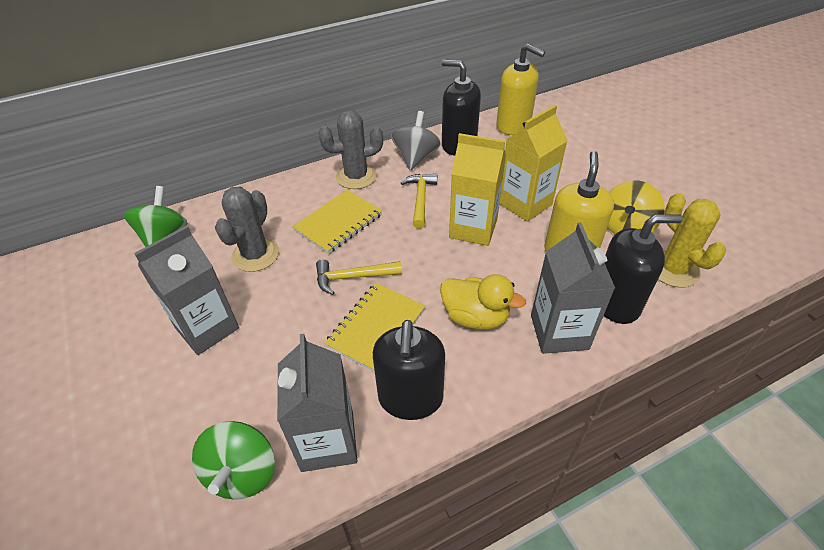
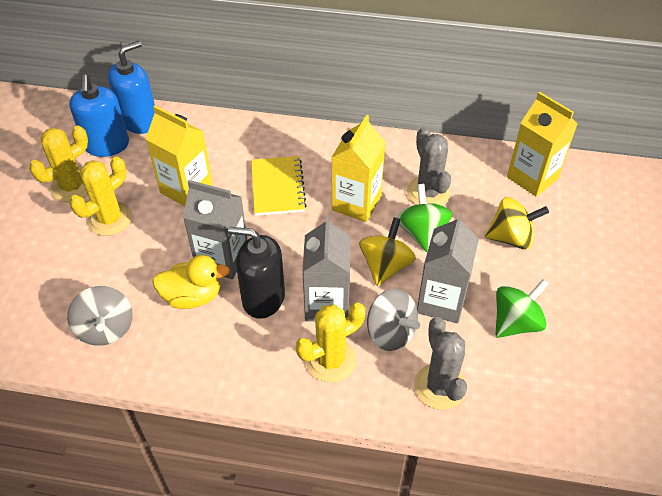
black soap dispenser: 3 -> 1
blue soap dispenser: 0 -> 2
grey spinning top: 1 -> 2
yellow cactus: 1 -> 3
yellow carton: 2 -> 3
yellow hammer: 2 -> 0
yellow notebook: 2 -> 1
yellow soap dispenser: 2 -> 0
yellow spinning top: 1 -> 2

